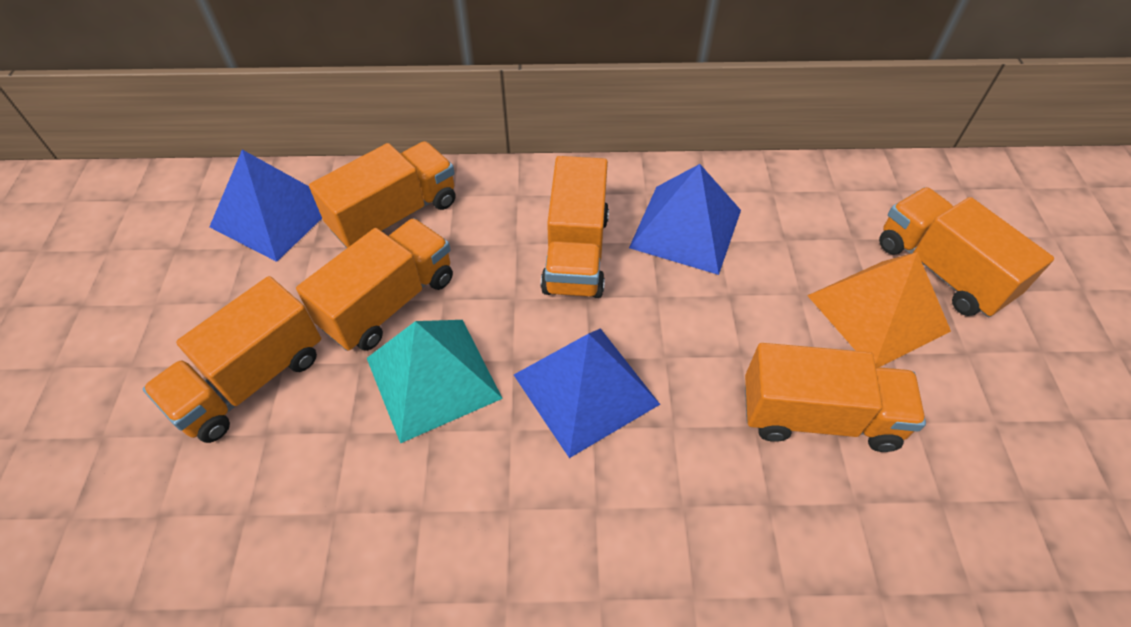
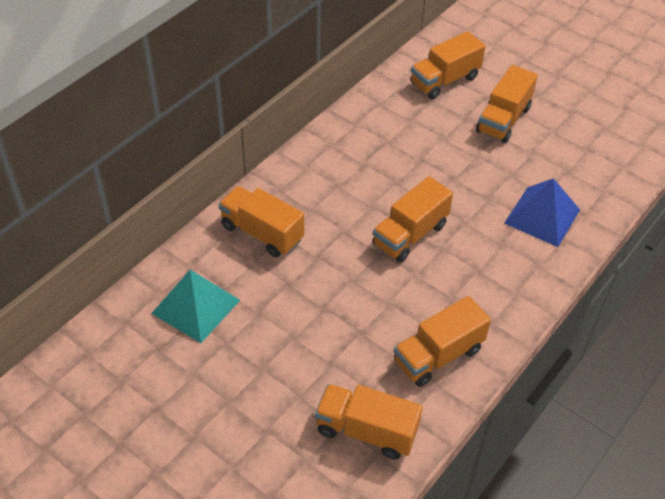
blue pyramid: 3 -> 1
orange pyramid: 1 -> 0

